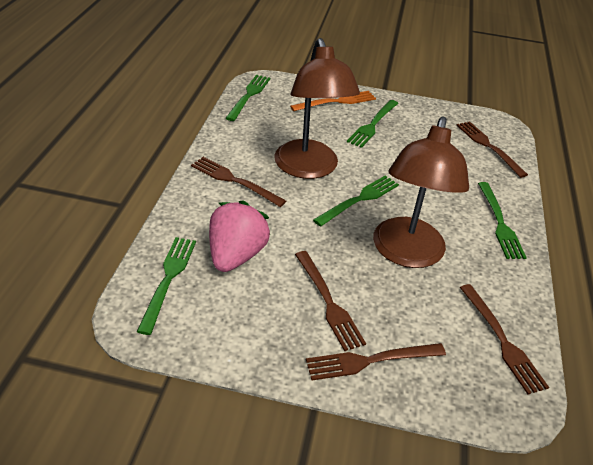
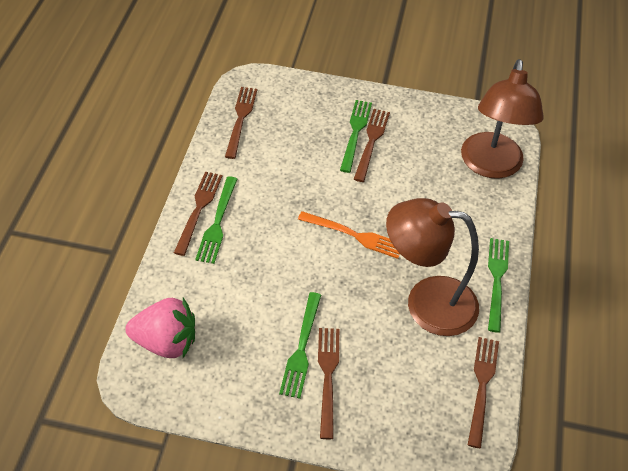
green fork: 5 -> 4

